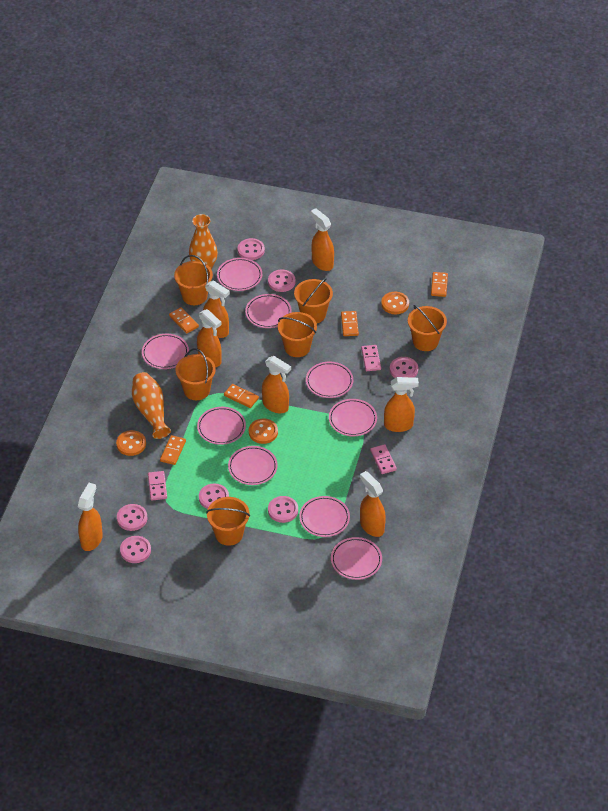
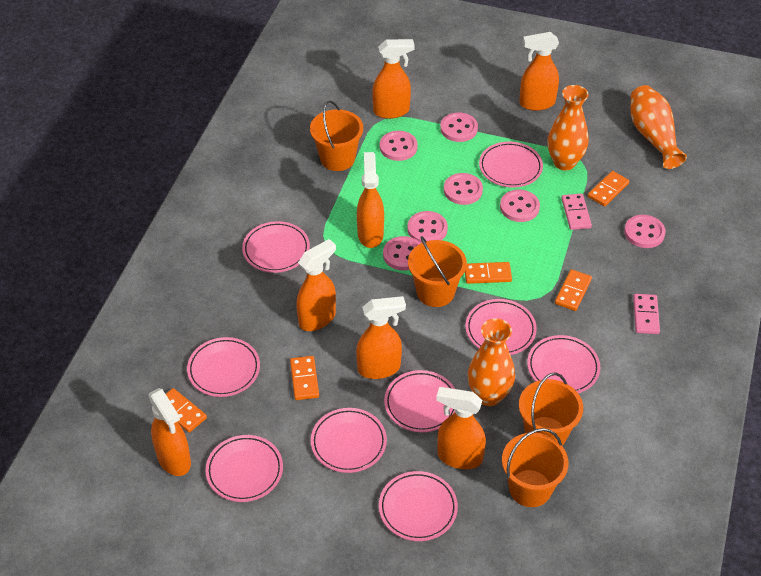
orange bucket: 6 -> 4
orange button: 3 -> 0
orange vase: 2 -> 3
pink domino: 3 -> 2

